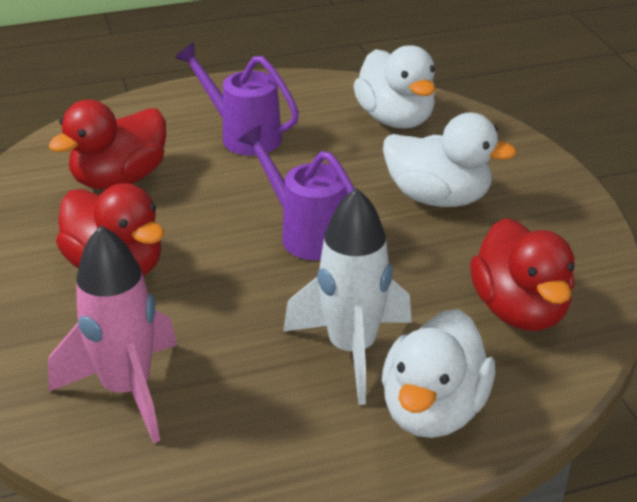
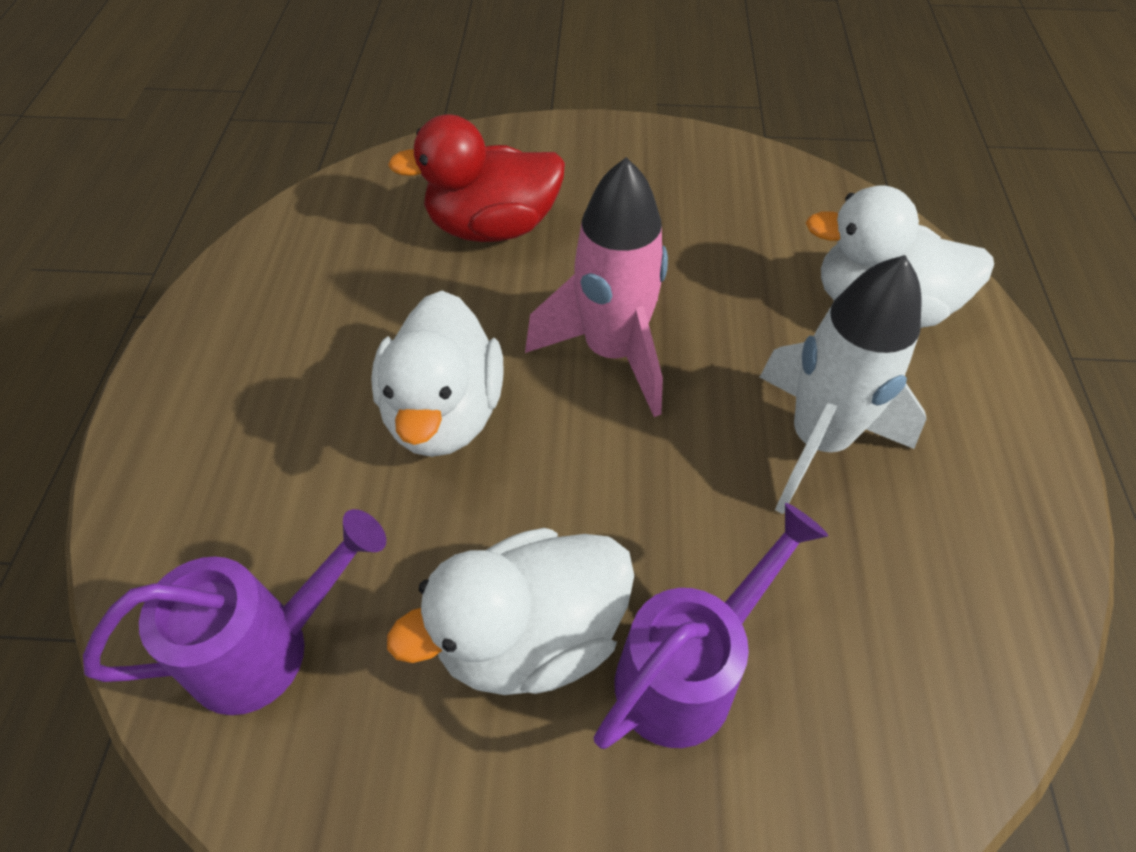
red duck: 3 -> 1

